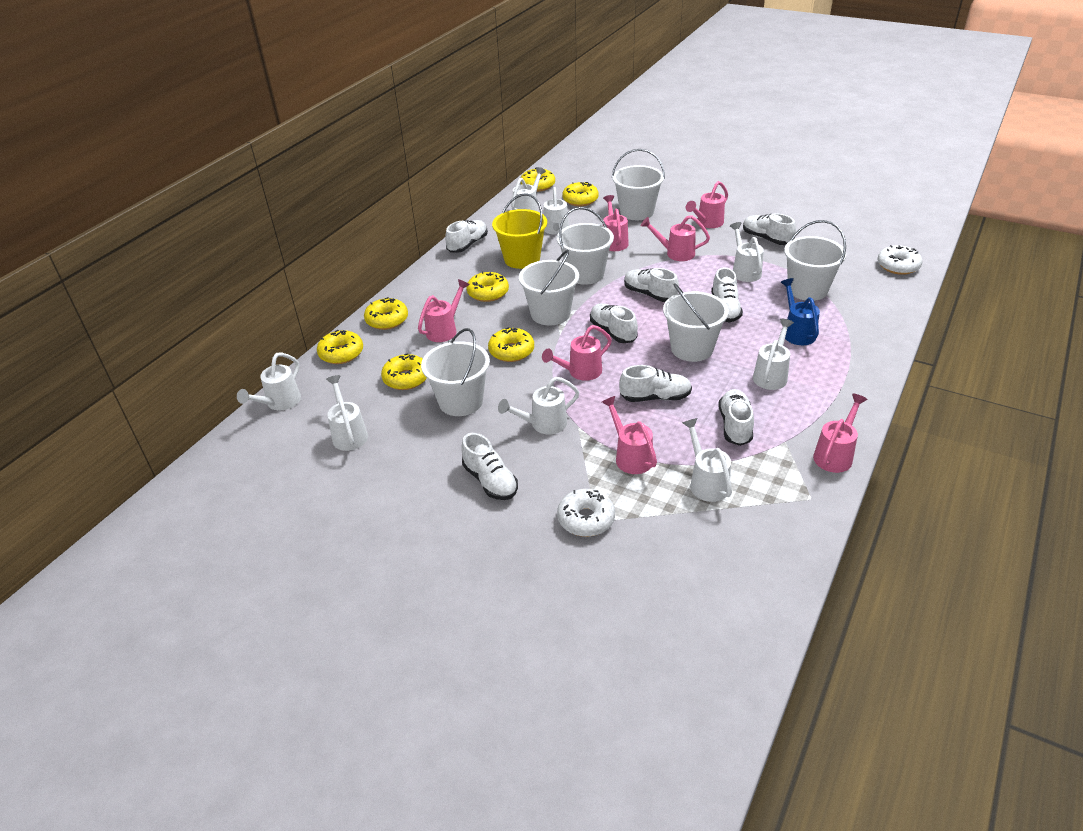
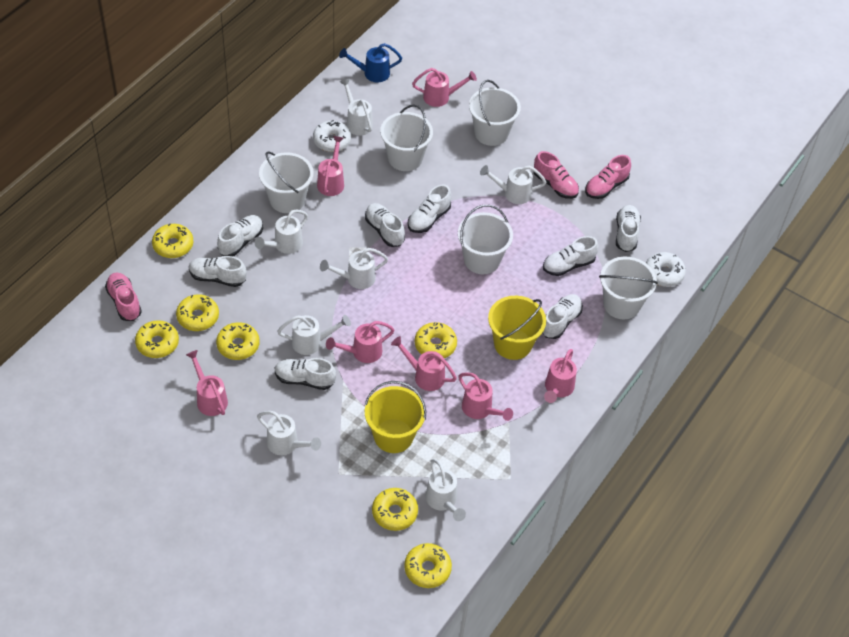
pink shoe: 0 -> 3
white bucket: 6 -> 5
white watering can: 8 -> 7
yellow bucket: 1 -> 2

